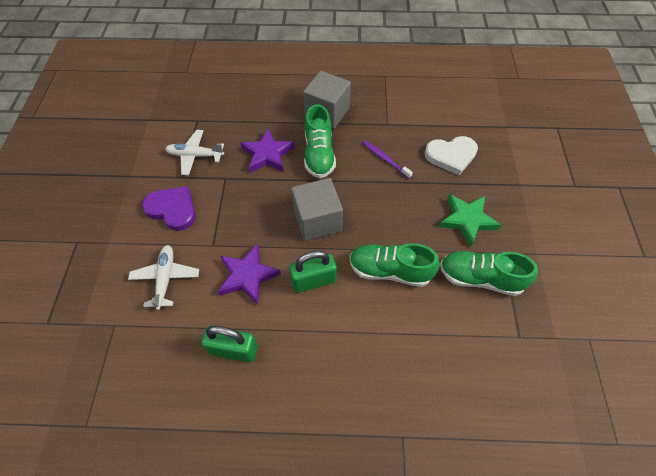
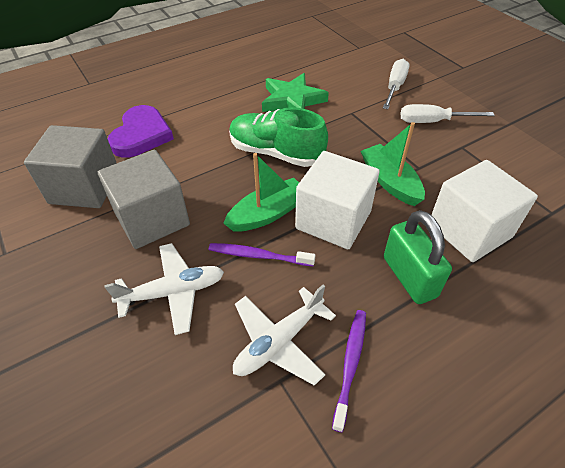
green boat: 0 -> 2
green padlock: 2 -> 1
green shoe: 3 -> 1
purple star: 2 -> 0
purple toothbrush: 1 -> 2
white cube: 0 -> 2
white heart: 1 -> 0
white screwdriver: 0 -> 2

